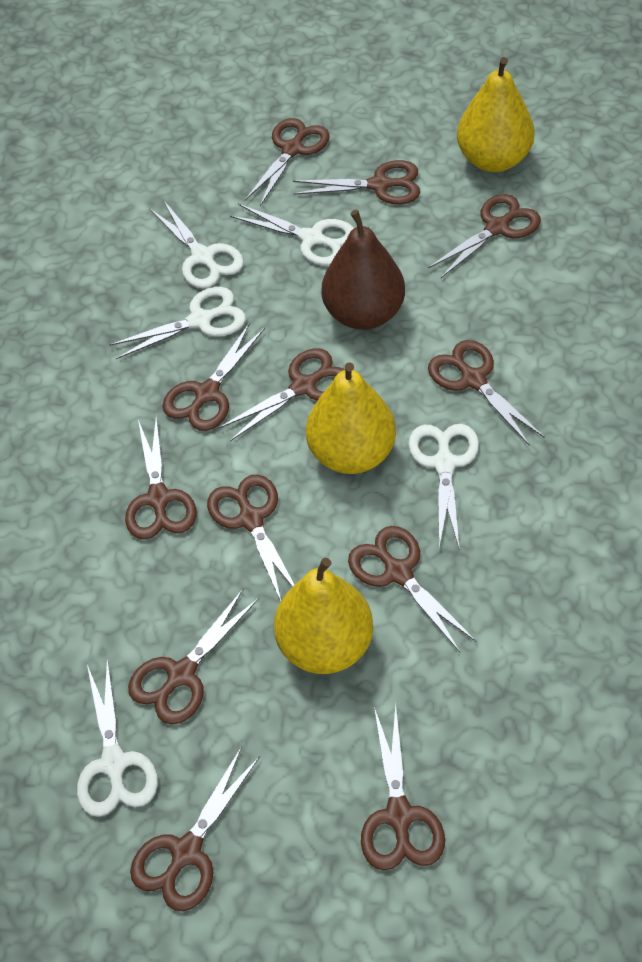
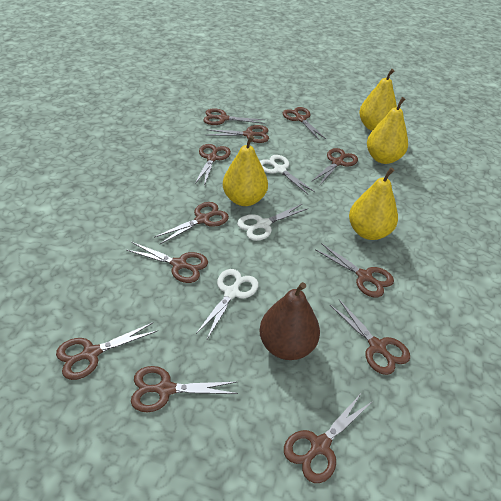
white scissors: 5 -> 3
yellow pear: 3 -> 4

